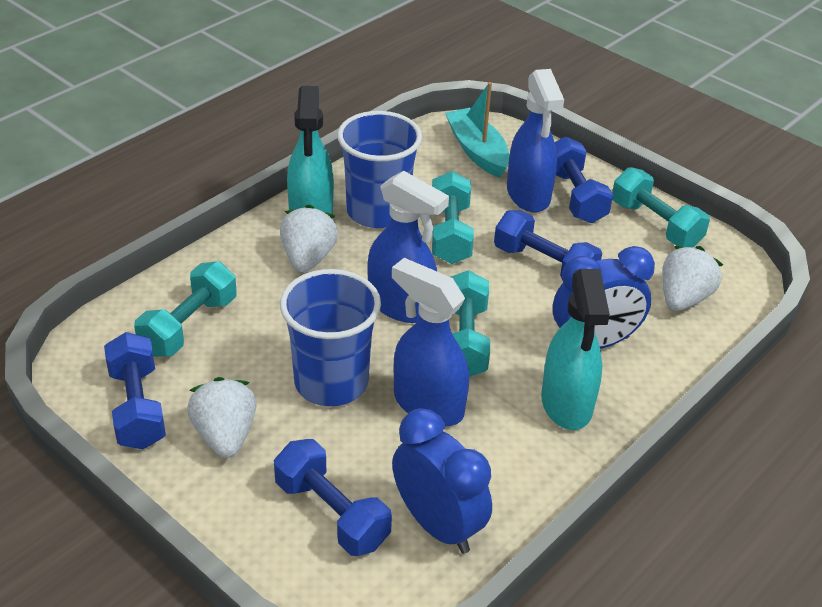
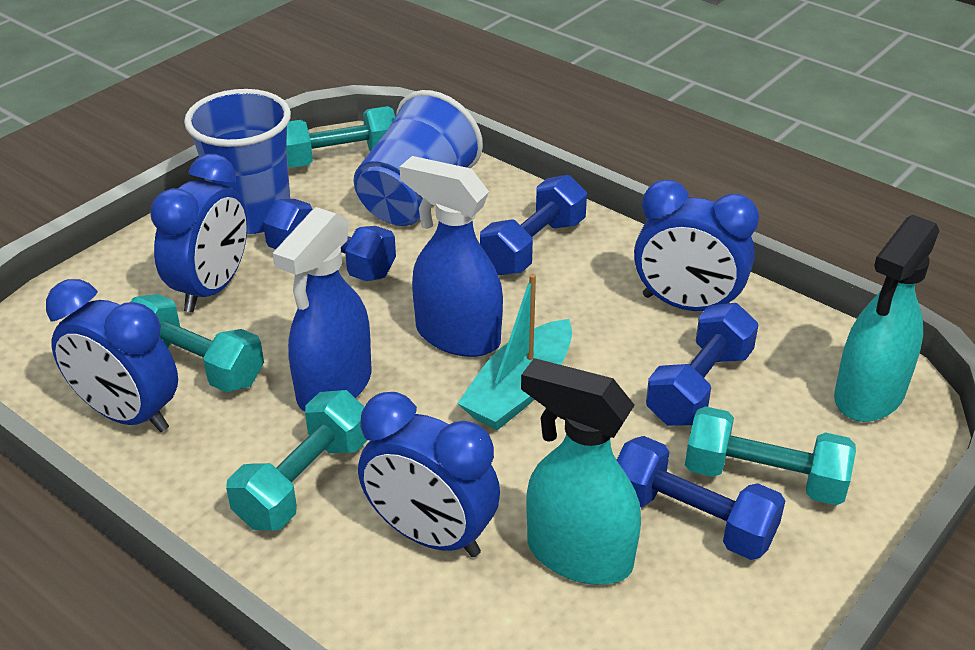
blue clock: 2 -> 4
blue spray bottle: 3 -> 2
white strawberry: 3 -> 0

